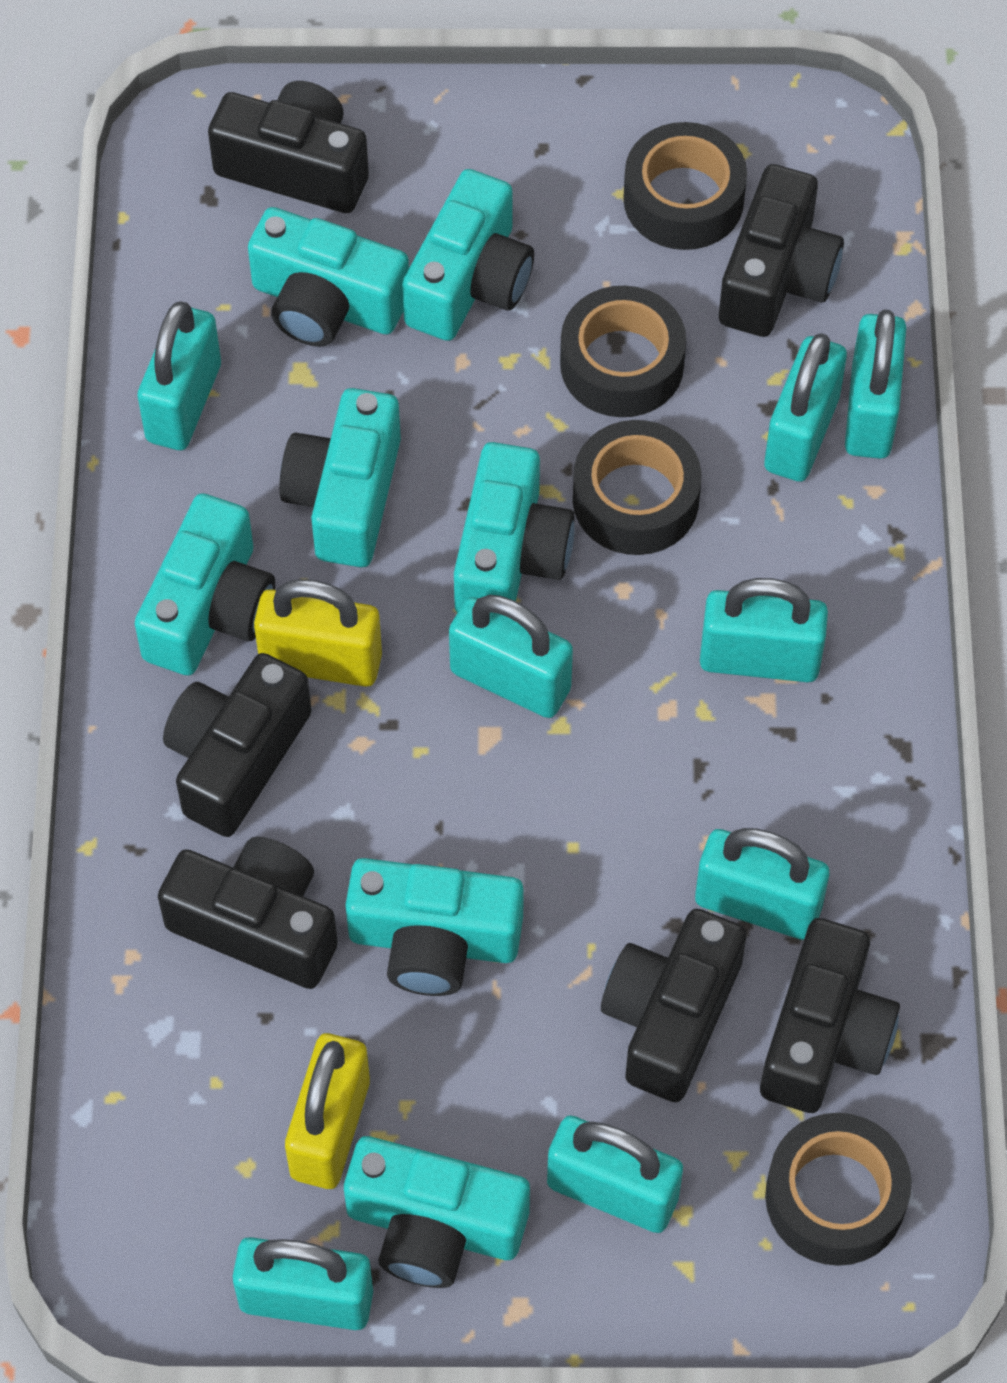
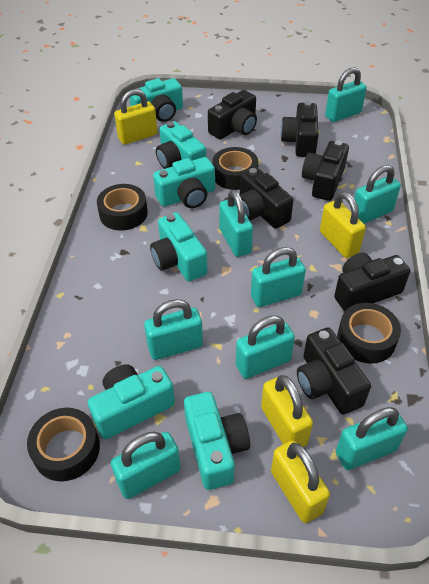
turquoise camera: 7 -> 6
yellow padlock: 2 -> 4

